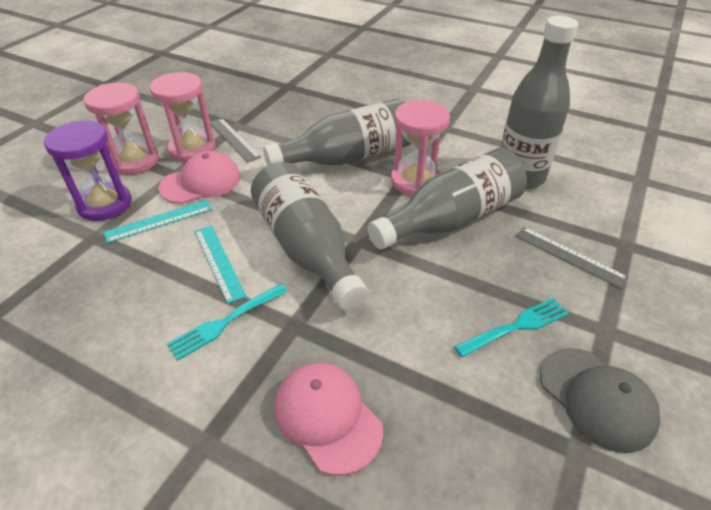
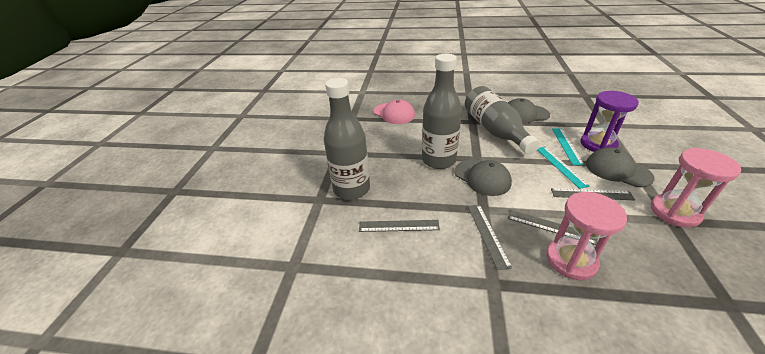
grey bottle: 4 -> 3
grey cap: 1 -> 3
grey ruler: 2 -> 4
pink cap: 2 -> 1
pink hourglass: 3 -> 2
turquoise fork: 2 -> 0

